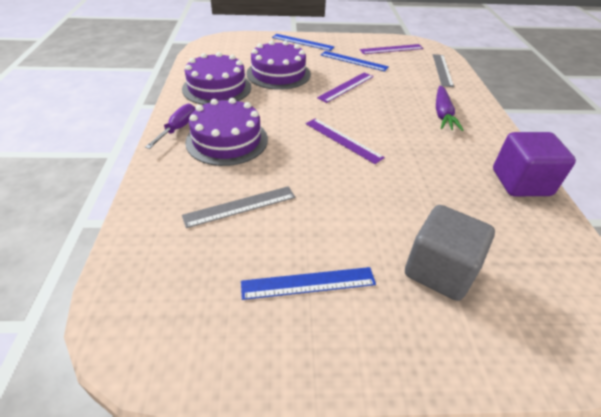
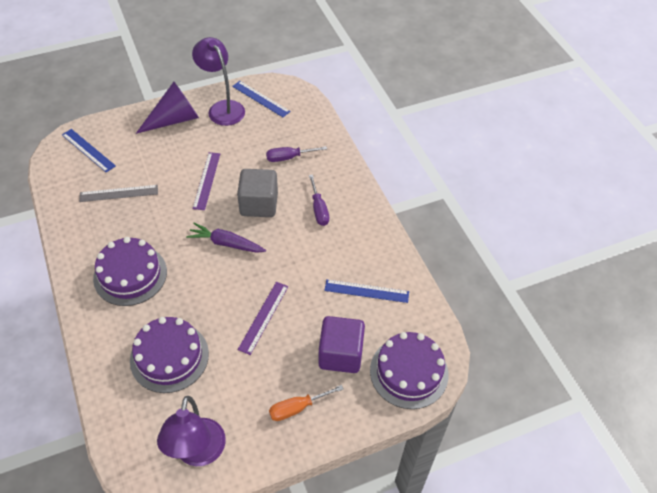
grey ruler: 2 -> 1
orange screwdriver: 0 -> 1
purple cone: 0 -> 1
purple lamp: 0 -> 2
purple ruler: 3 -> 2
purple screwdriver: 1 -> 2

